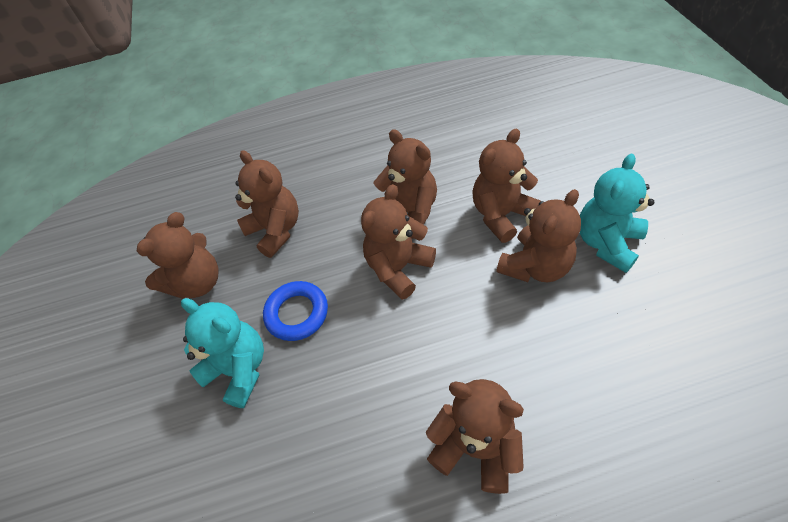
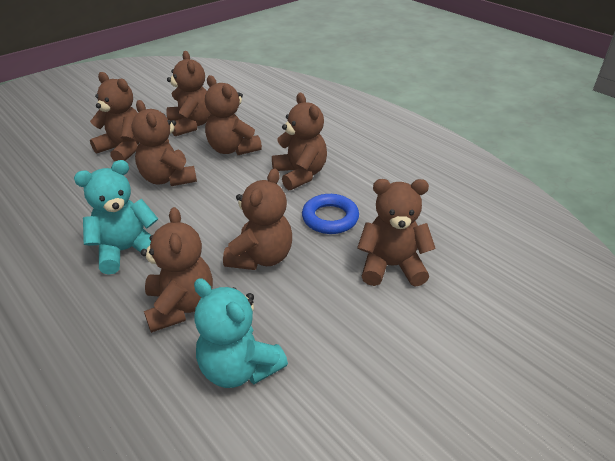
brown teddy bear: 7 -> 8

